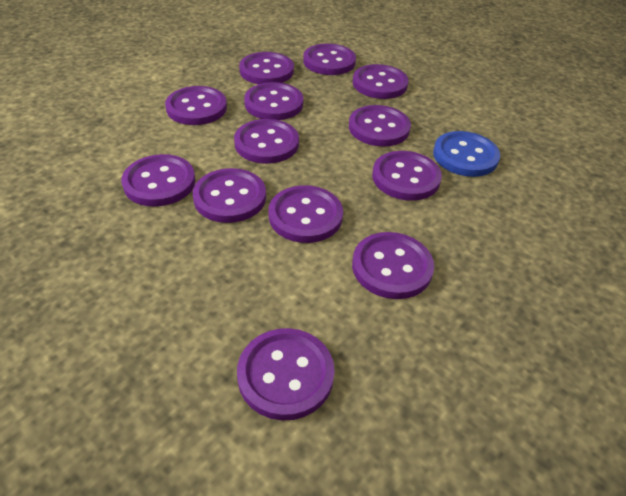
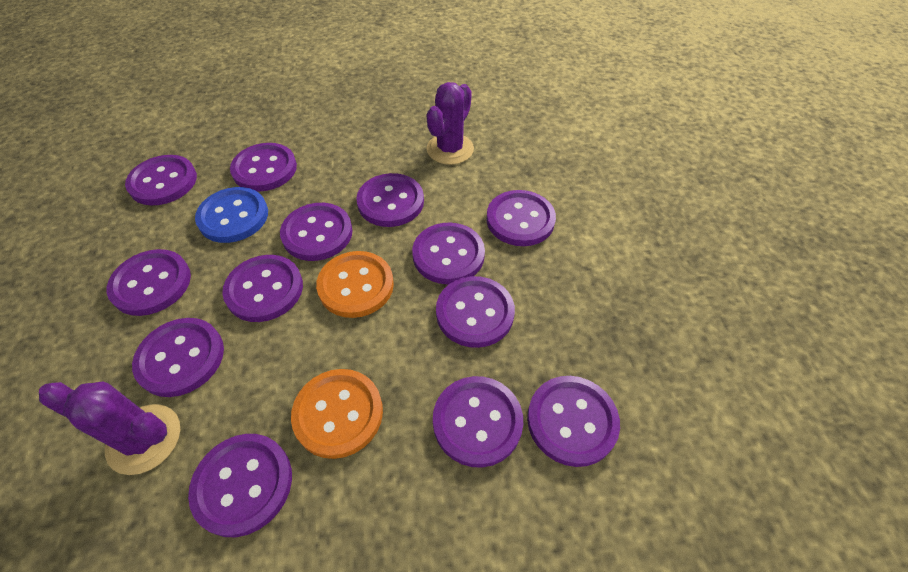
orange button: 0 -> 2
purple cactus: 0 -> 2

